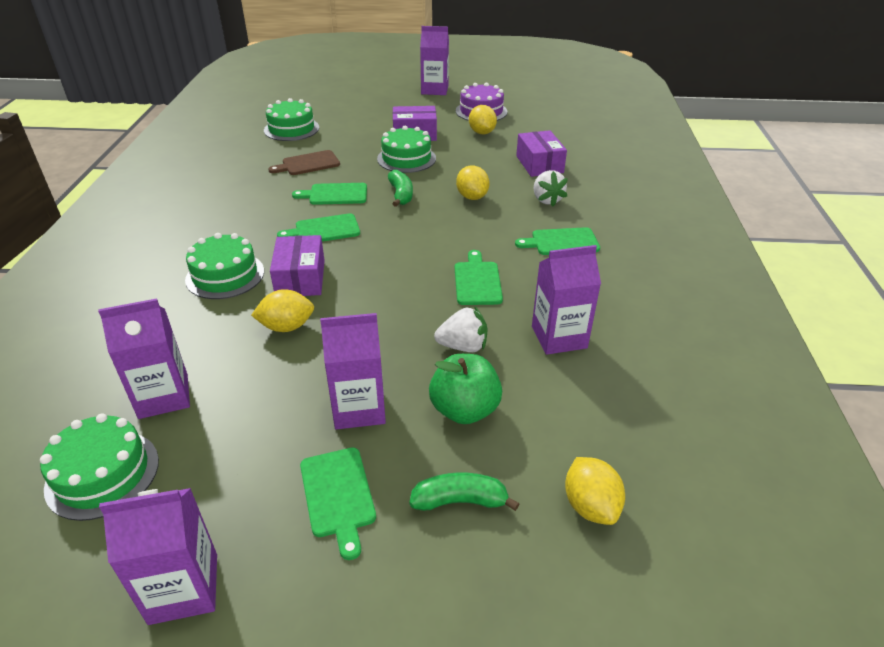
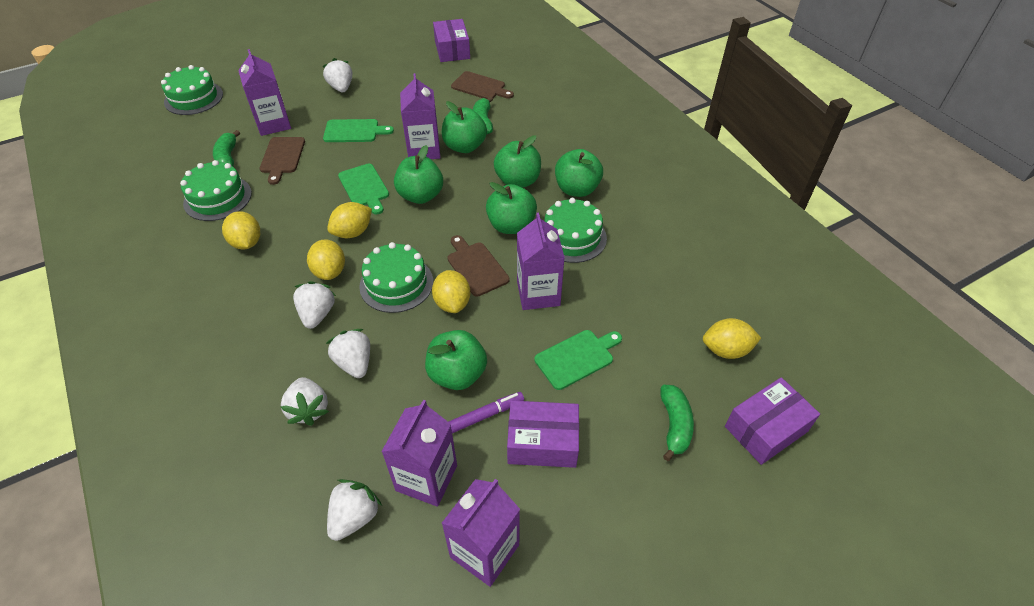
brown cutting board: 1 -> 3
green apple: 1 -> 6
green banana: 2 -> 3
green cutting board: 5 -> 3
purple cake: 1 -> 0
purple marker: 0 -> 1
white strawberry: 2 -> 5
yellow lemon: 4 -> 5

